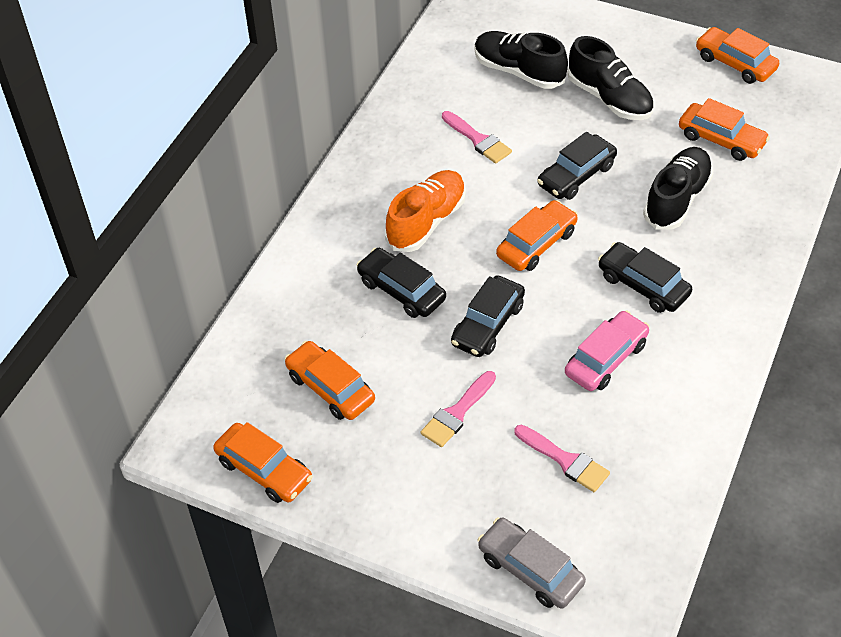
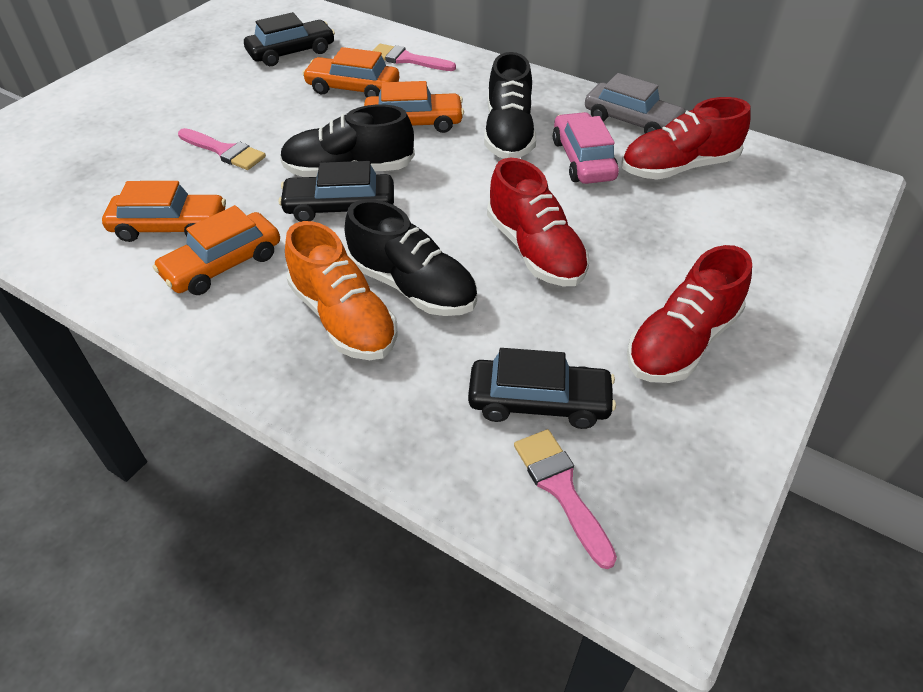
black car: 4 -> 3
orange car: 5 -> 4
red shoe: 0 -> 3

